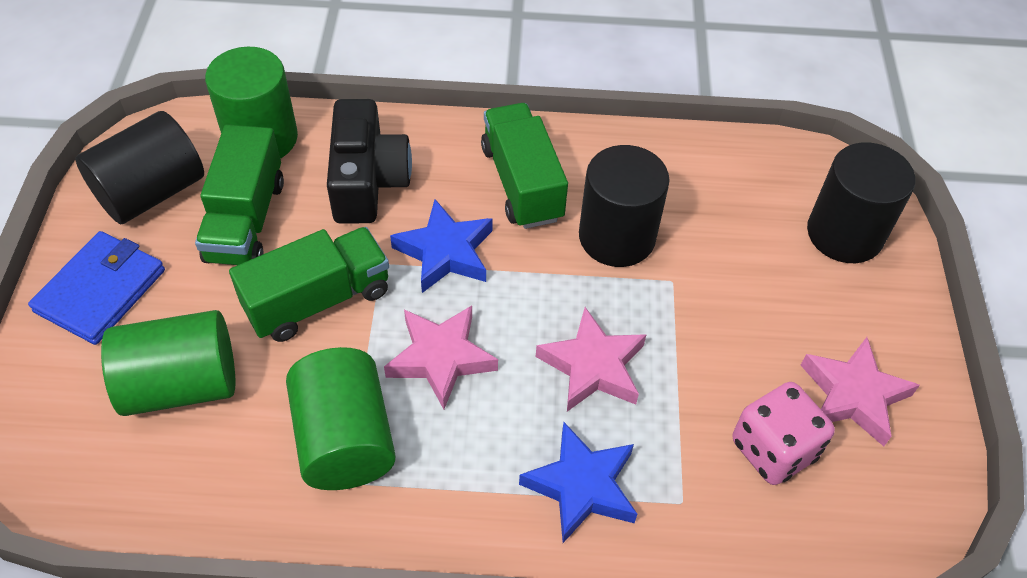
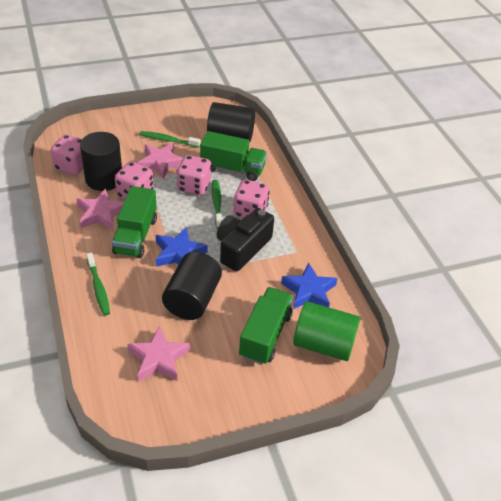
blue wallet: 1 -> 0
green cylinder: 3 -> 1
green toothbrush: 0 -> 3
pink dice: 1 -> 4

